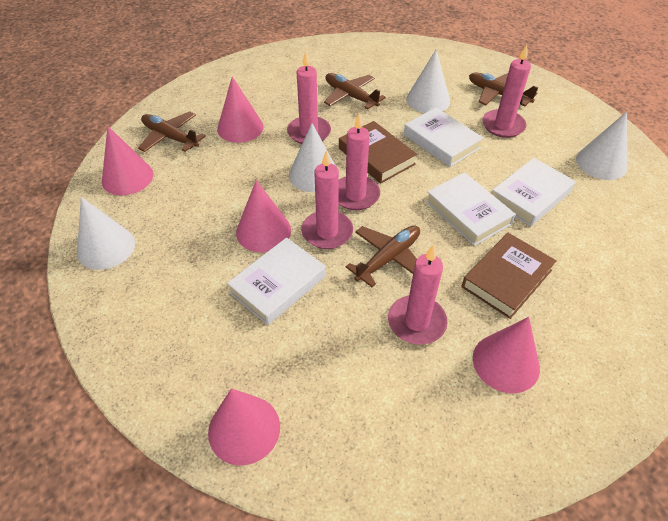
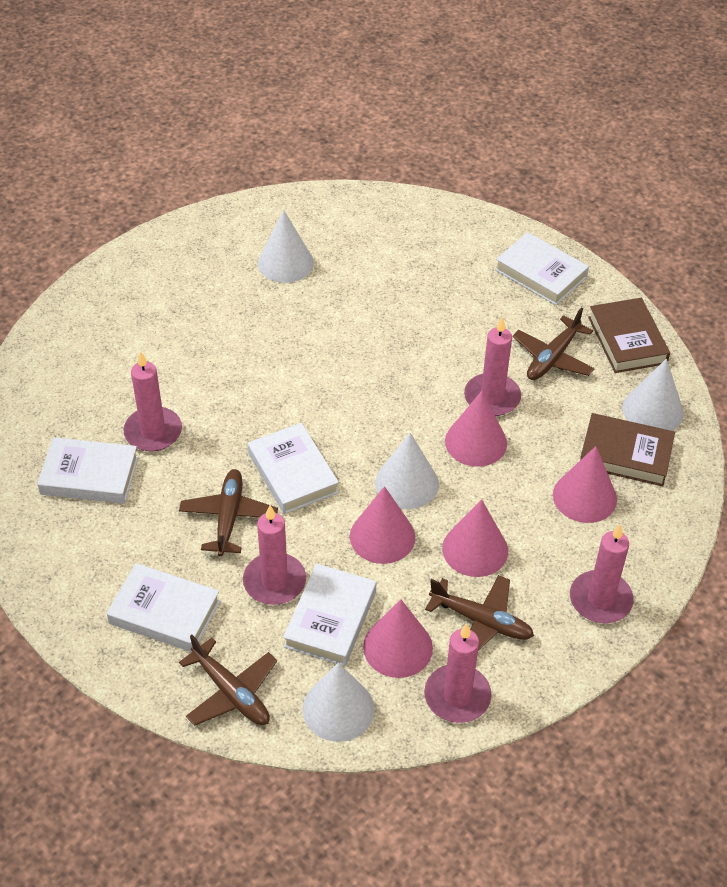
white book: 4 -> 5

